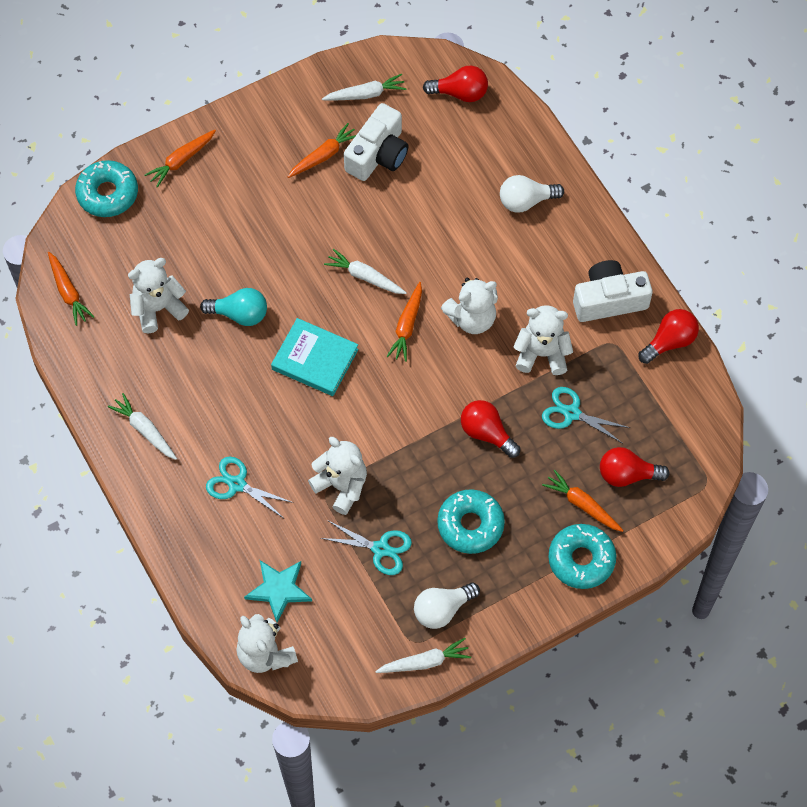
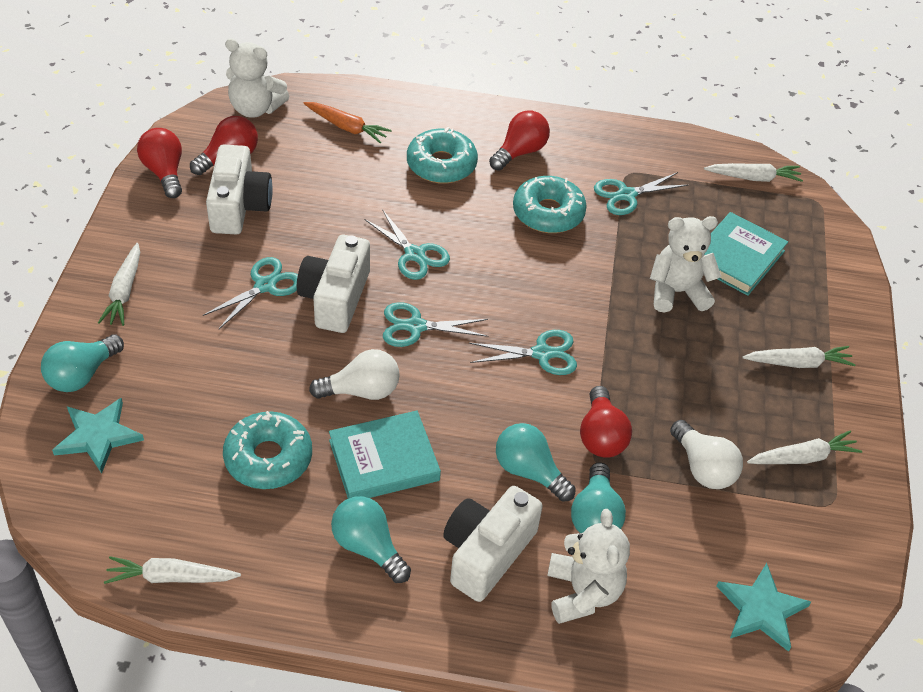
orange carrot: 5 -> 1
turquoise book: 1 -> 2
turquoise light bulb: 1 -> 4
turquoise scissors: 3 -> 5
turquoise star: 1 -> 2
white camera: 2 -> 3
white carrot: 4 -> 5
white teddy bear: 5 -> 3

